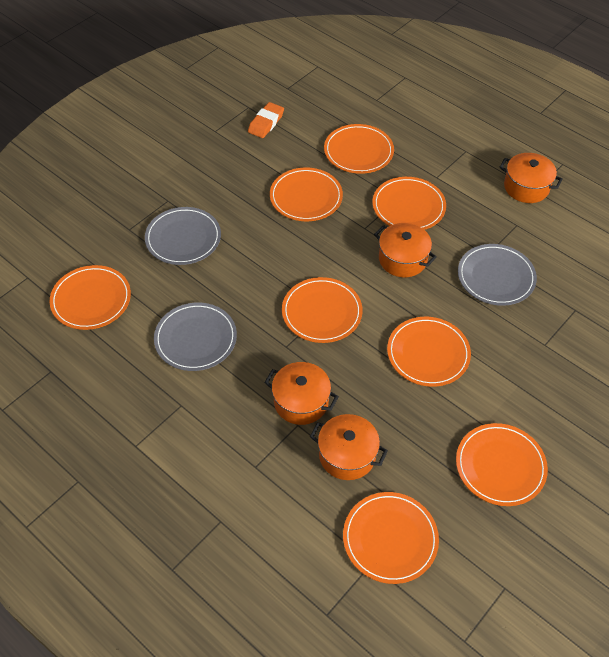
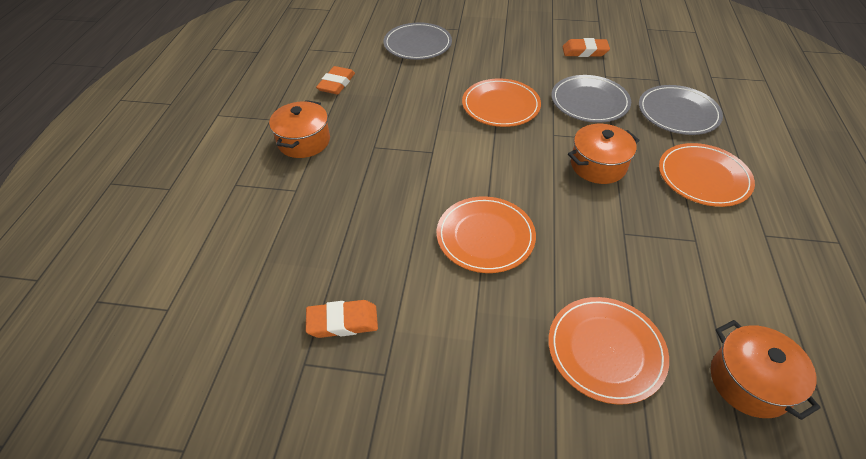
orange eraser: 1 -> 3
orange plate: 8 -> 4
orange pot: 4 -> 3

